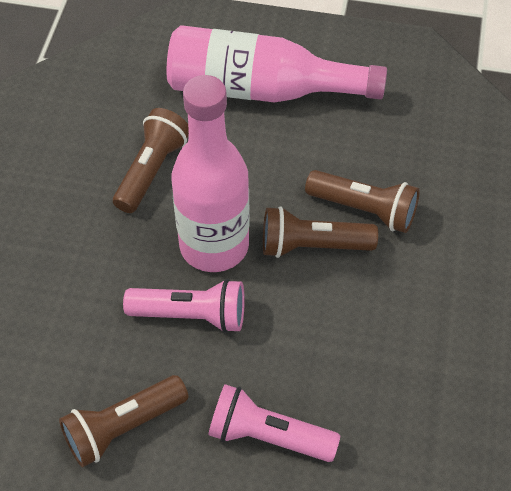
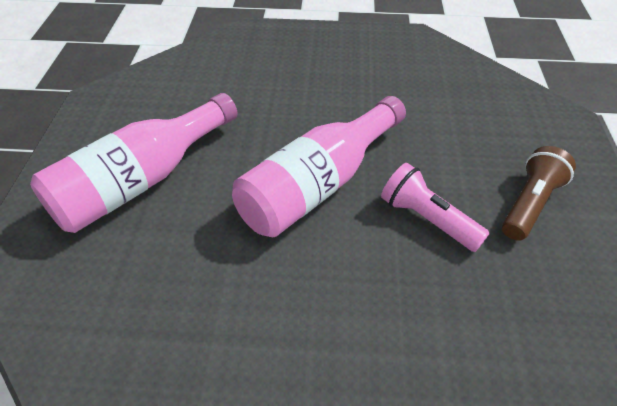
brown flashlight: 4 -> 1
pink flashlight: 2 -> 1

